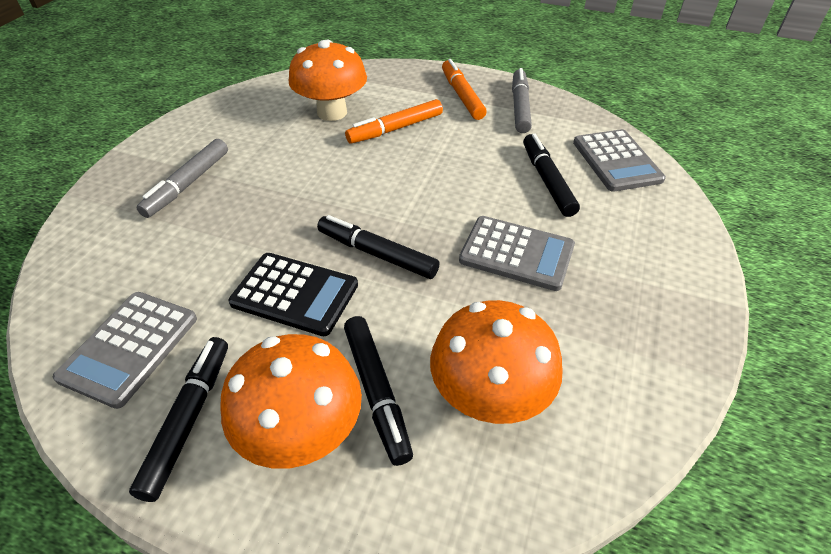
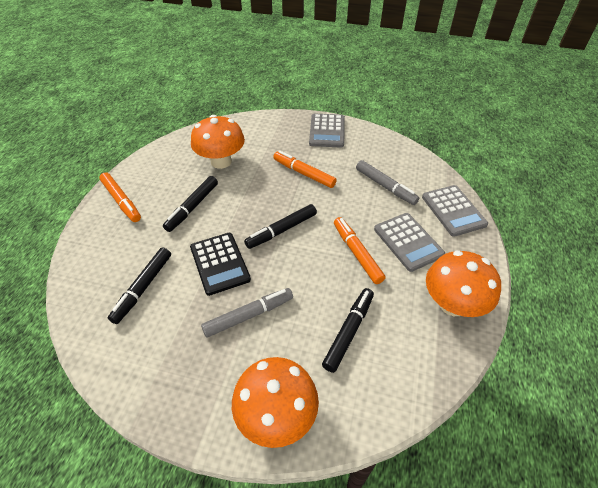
orange marker: 2 -> 3

